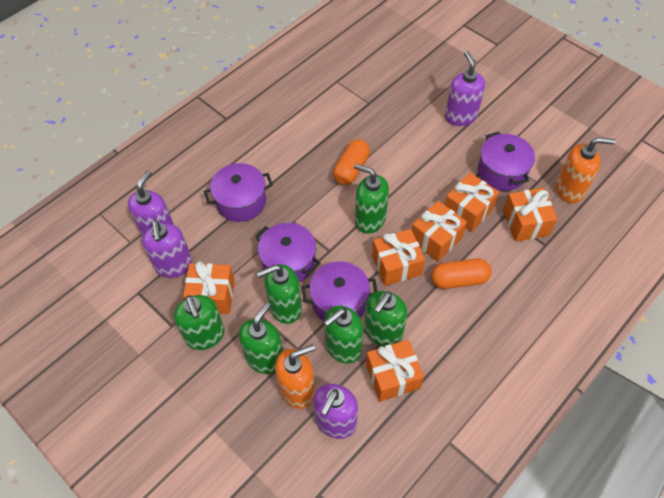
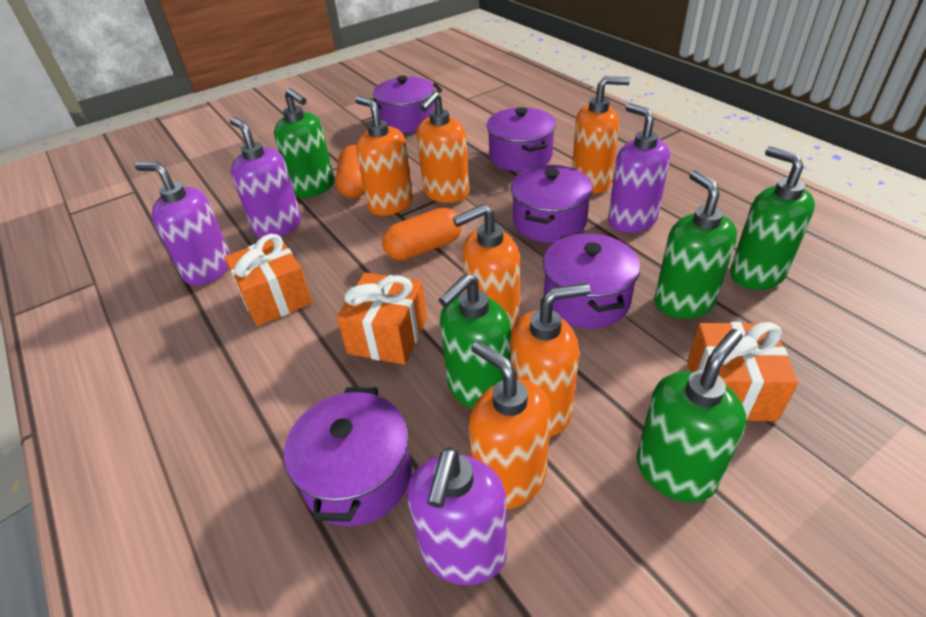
green soap dispenser: 6 -> 5
orange gift: 6 -> 3
orange soap dispenser: 2 -> 6
purple pot: 4 -> 5

